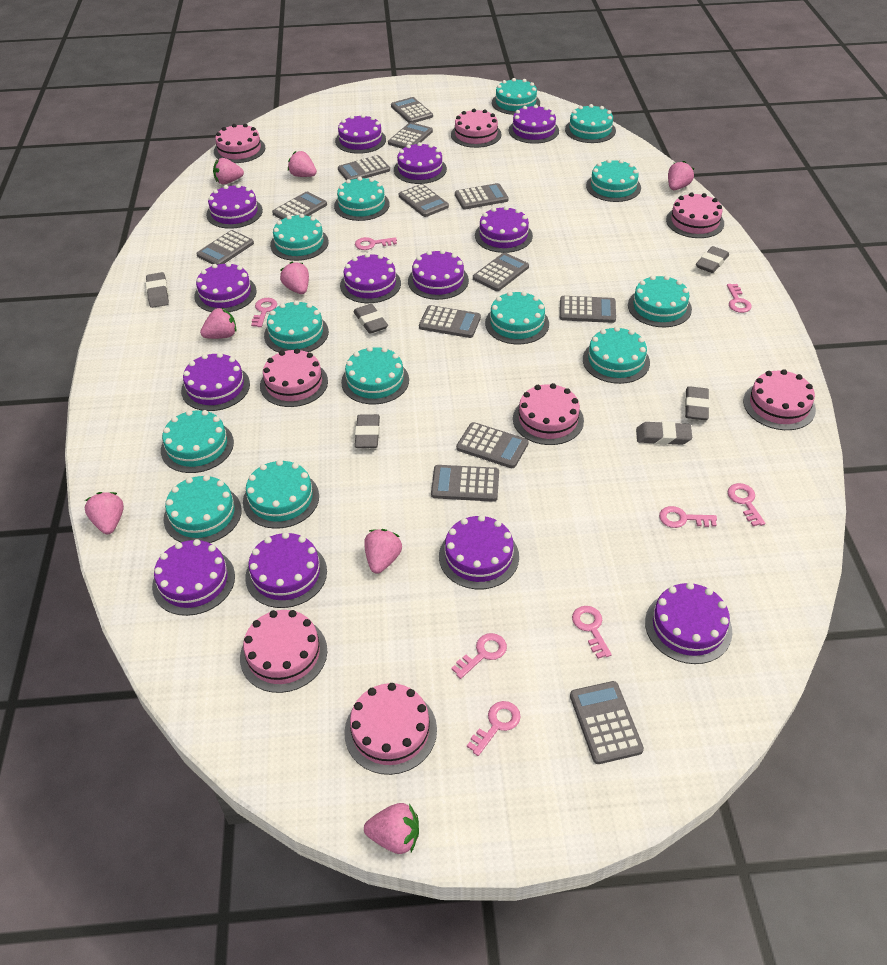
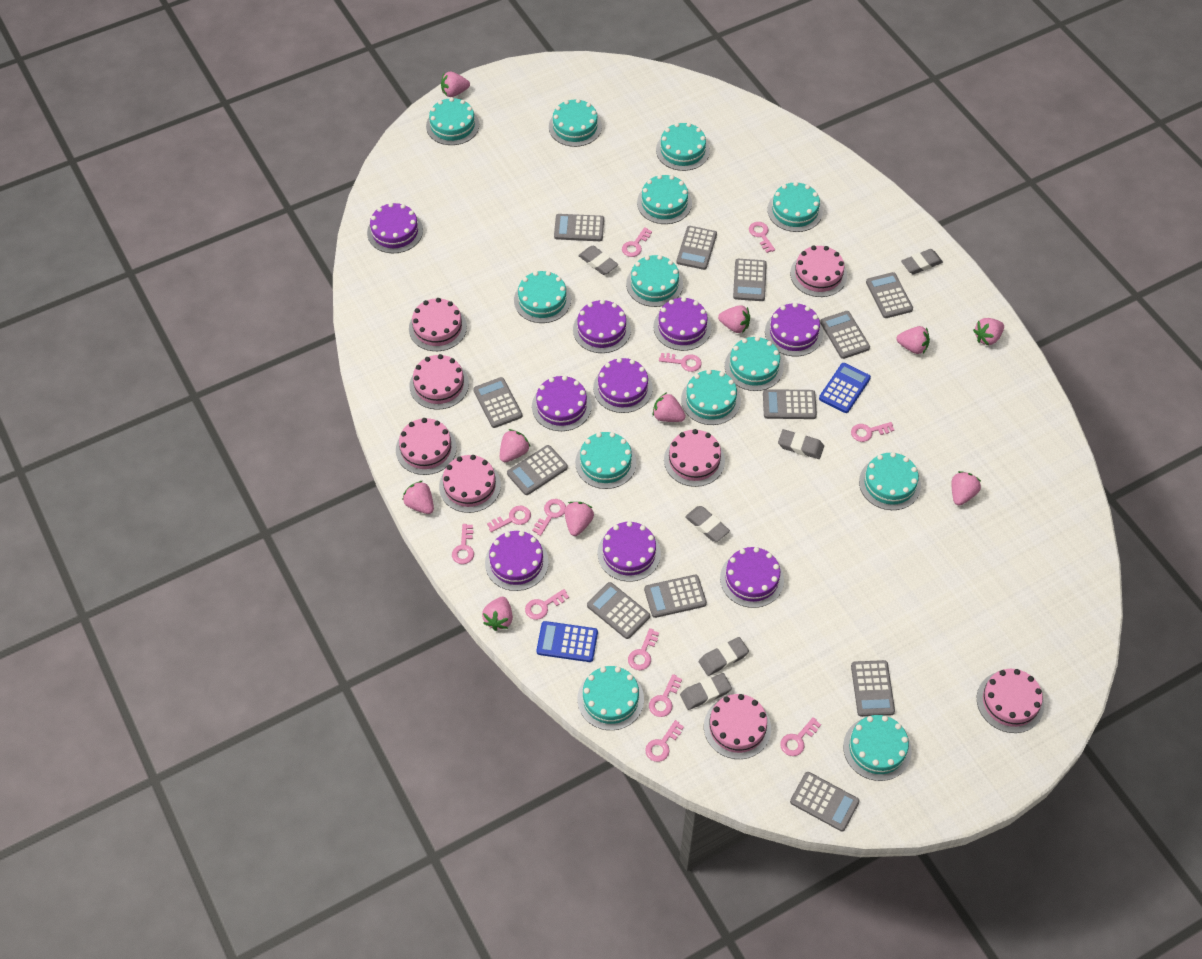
blue calculator: 0 -> 2
grey calculator: 13 -> 12
pink key: 8 -> 12
pink strawberry: 8 -> 10
purple cake: 13 -> 9

